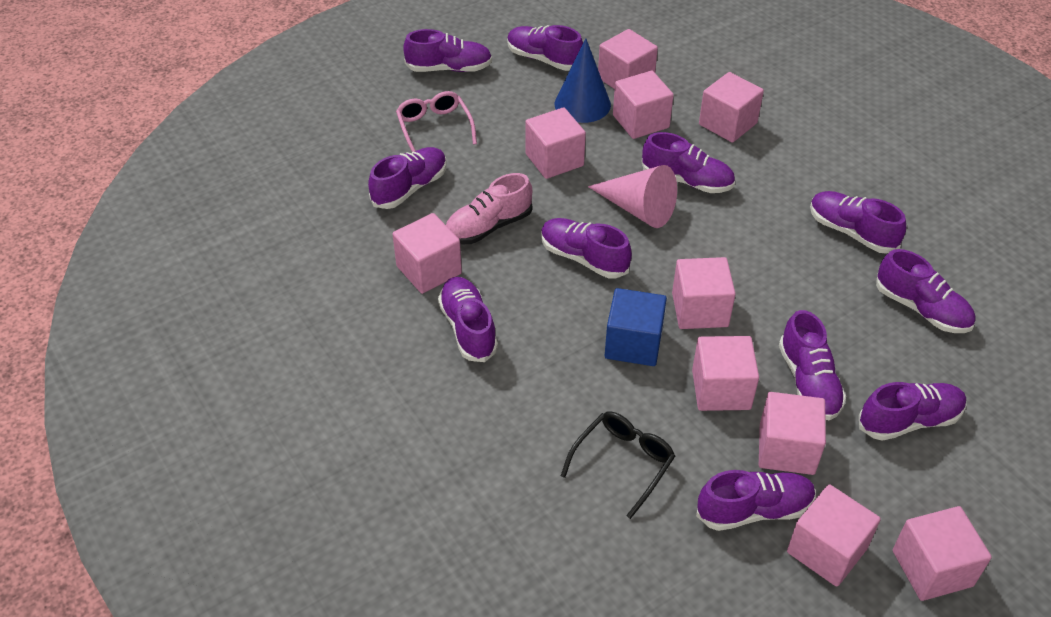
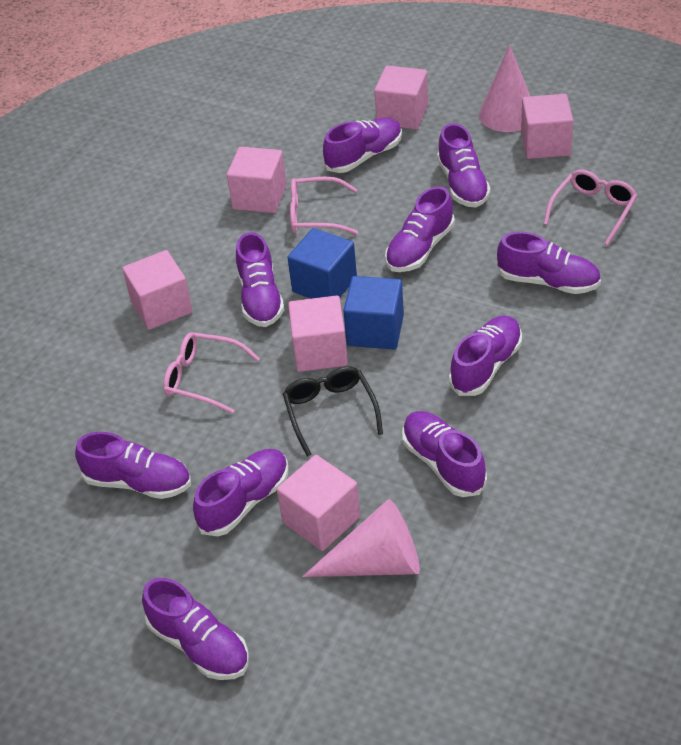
blue cone: 1 -> 0
blue cube: 1 -> 2
pink cone: 1 -> 2
pink cube: 10 -> 6
pink glasses: 1 -> 3
pink shoe: 1 -> 0
purple shoe: 11 -> 10

